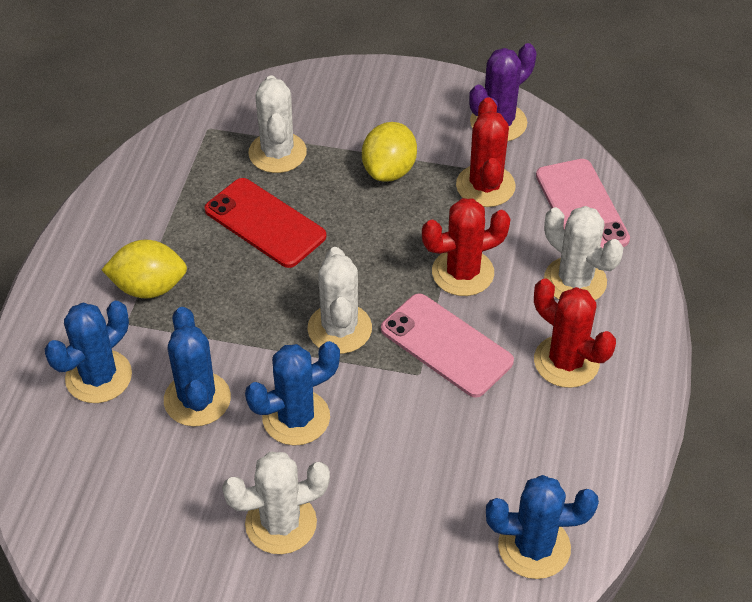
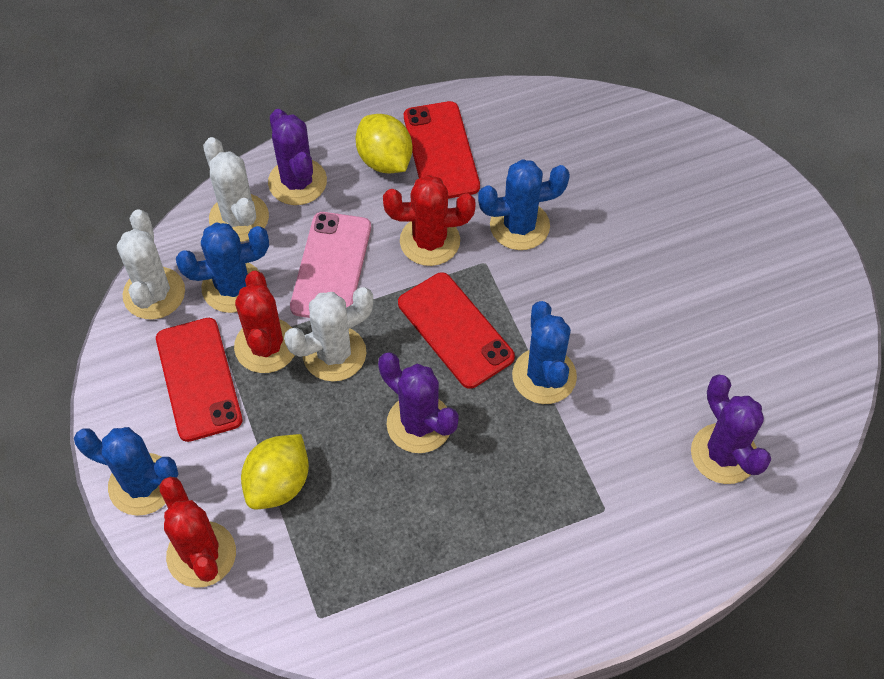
pink phone: 2 -> 1
purple cactus: 1 -> 3
red phone: 1 -> 3
white cactus: 4 -> 3

